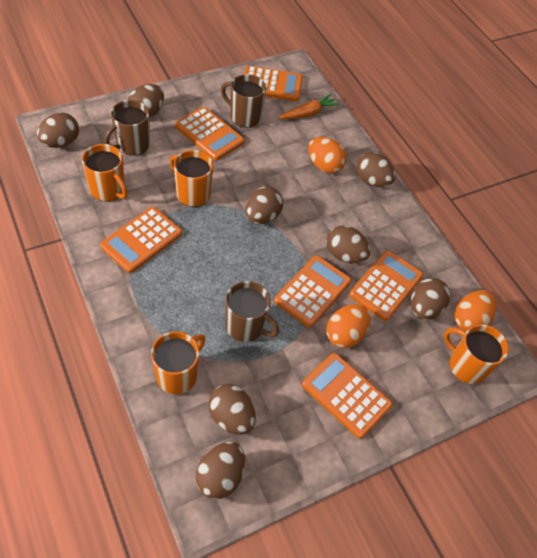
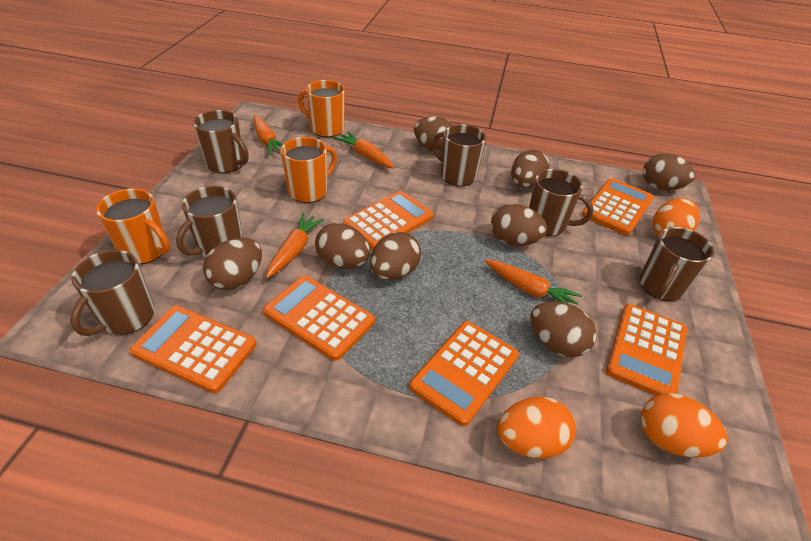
brown mug: 3 -> 6
orange carrot: 1 -> 4
orange mug: 4 -> 3

